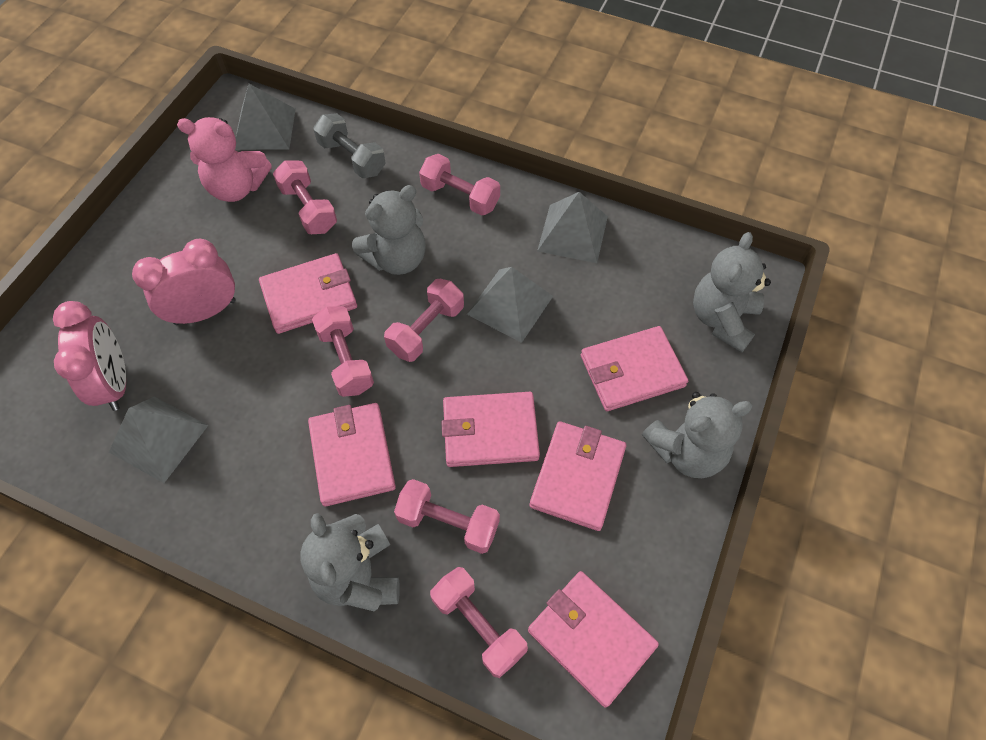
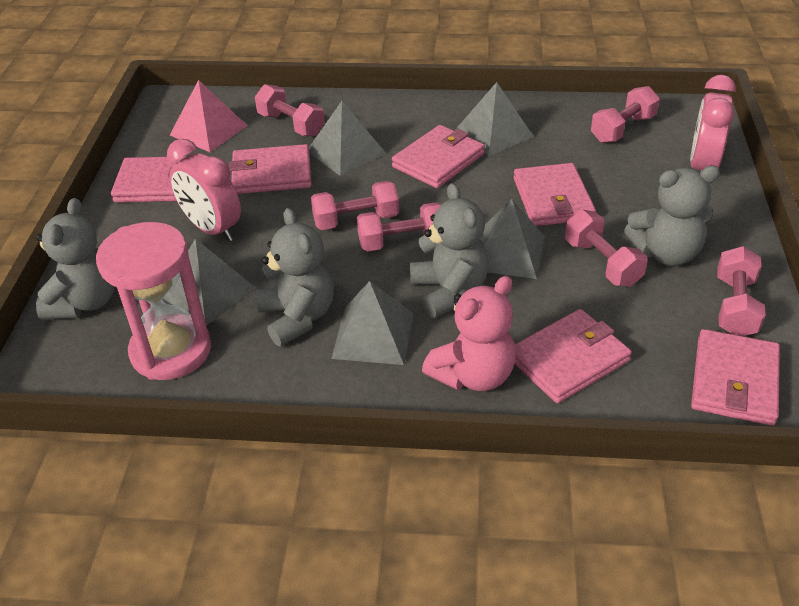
grey dumbbell: 1 -> 0
grey pyramid: 4 -> 5
pink hourglass: 0 -> 1
pink pyramid: 0 -> 1

